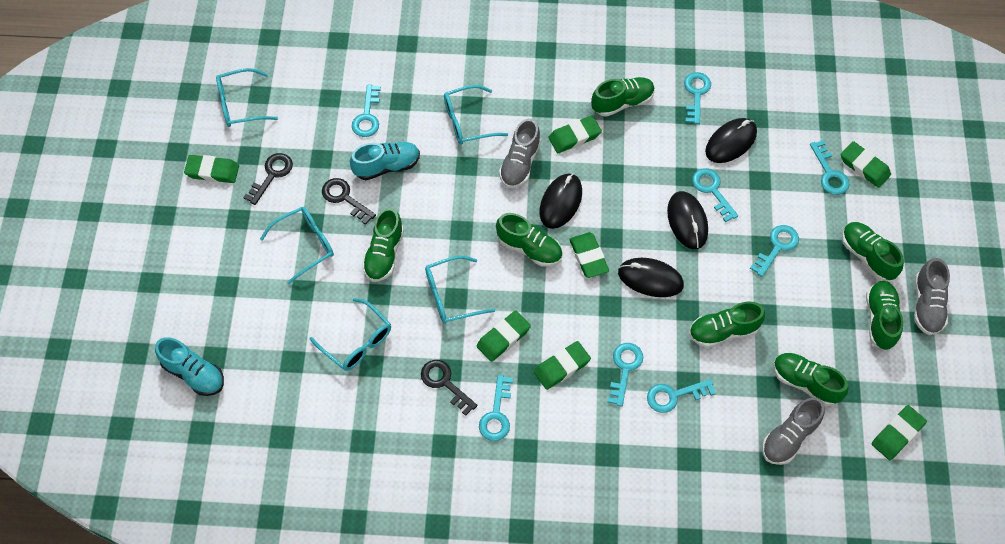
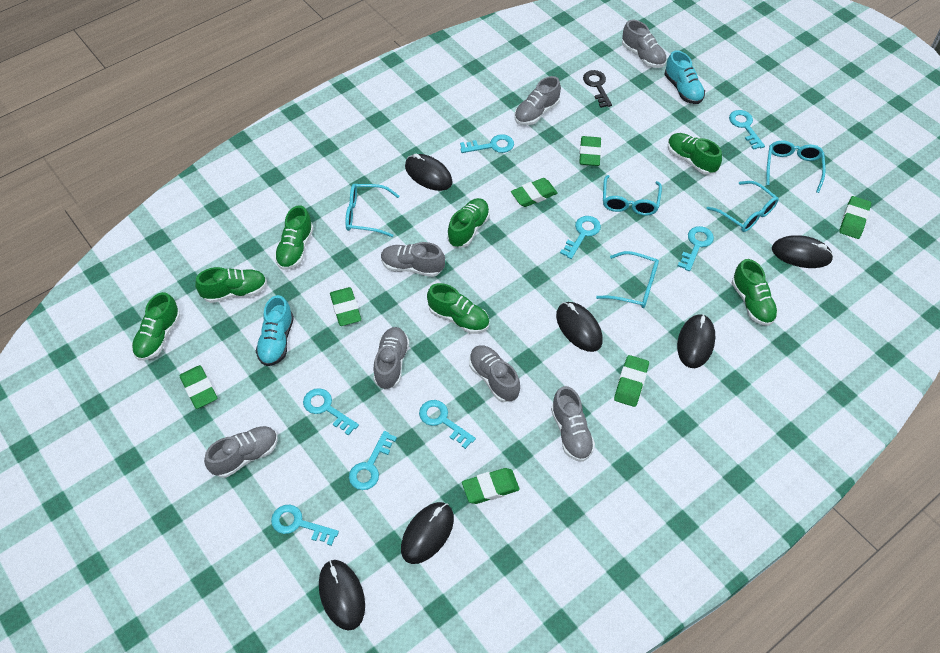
black key: 3 -> 1
black mouse: 4 -> 6
grey shoe: 3 -> 7

